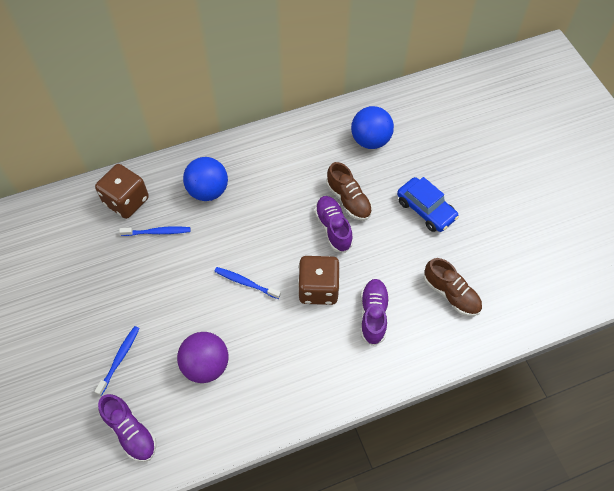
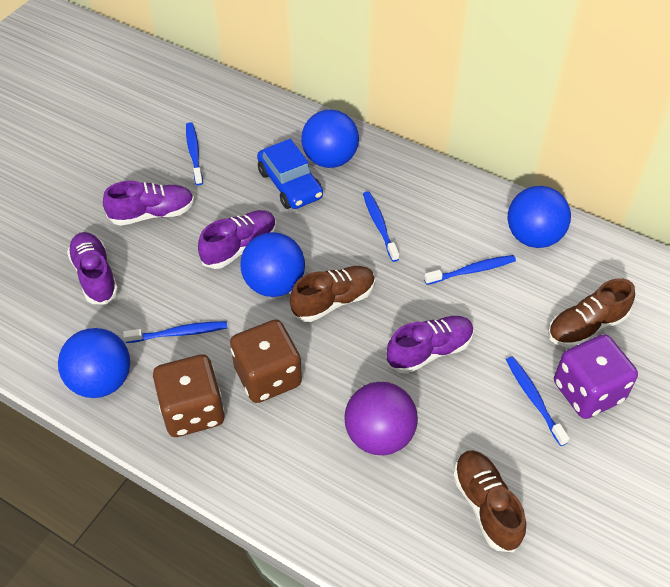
blue ball: 2 -> 4
blue toothbrush: 3 -> 5
brown shoe: 2 -> 3
purple dice: 0 -> 1
purple shoe: 3 -> 4

